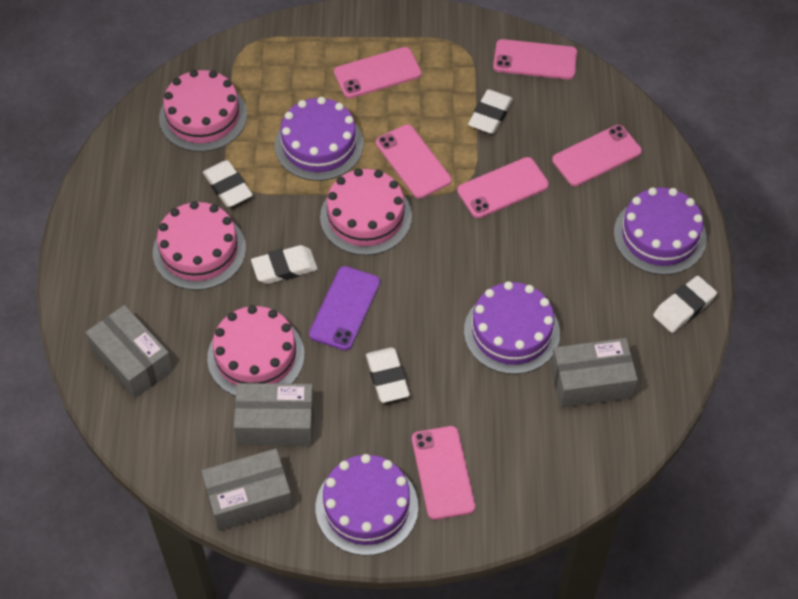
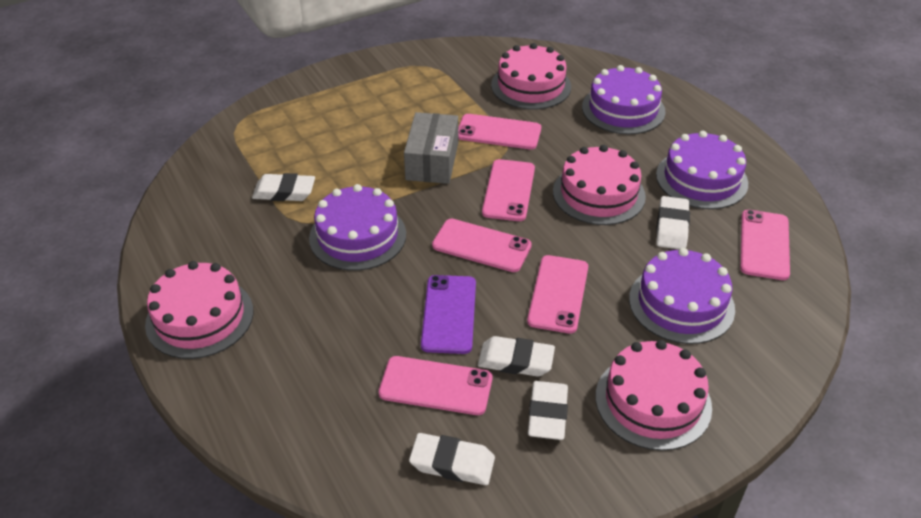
grey box: 4 -> 1

